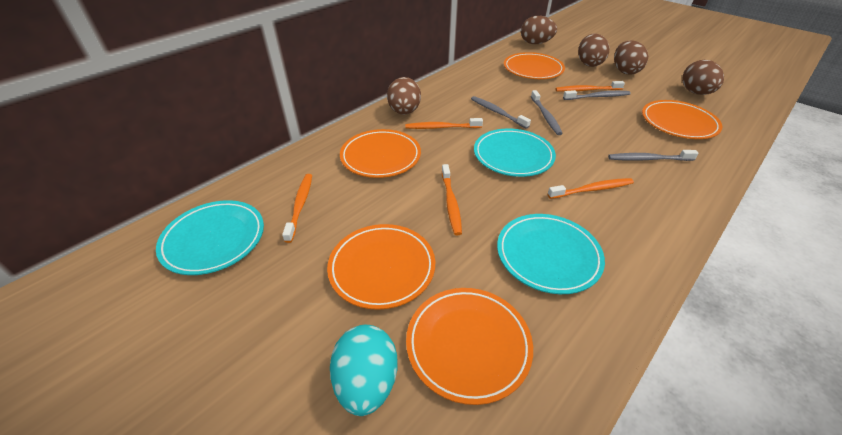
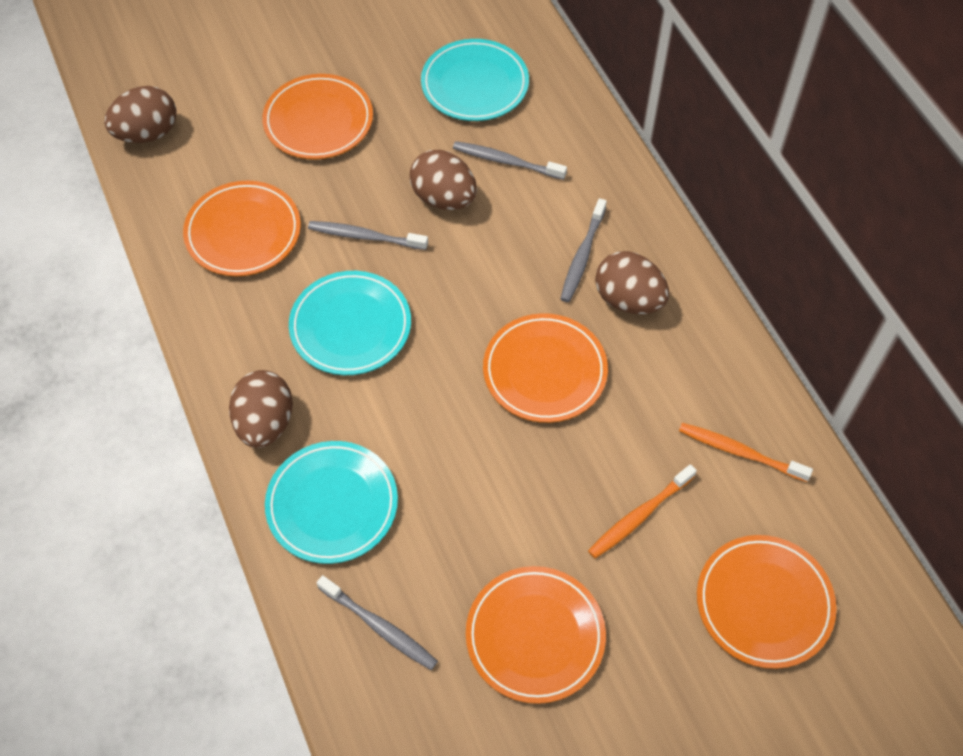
brown egg: 5 -> 4
orange toothbrush: 5 -> 2
turquoise egg: 1 -> 0

